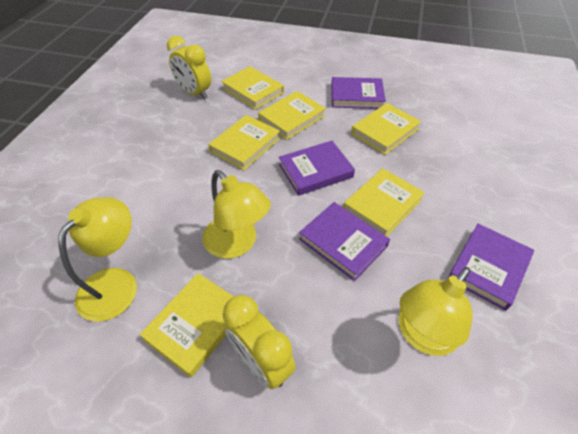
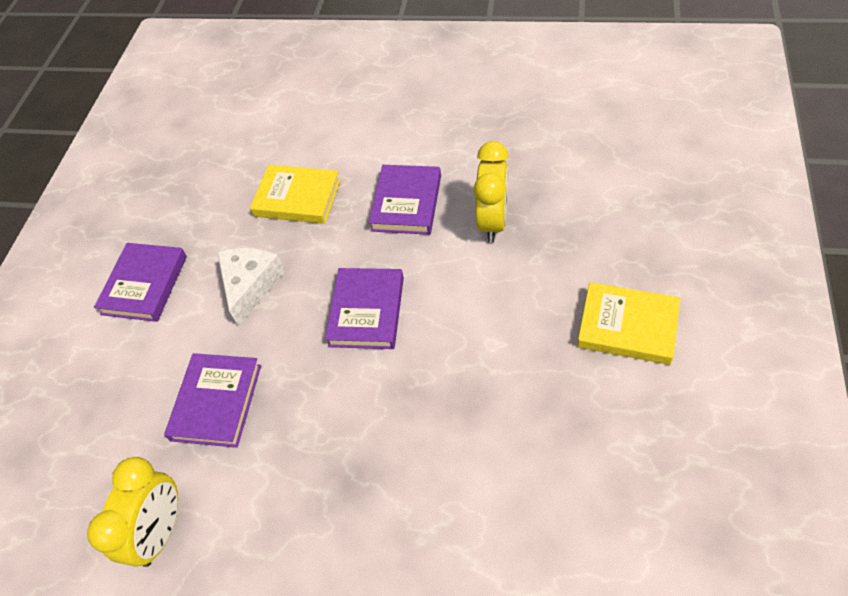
white cheese: 0 -> 1
yellow book: 6 -> 2
yellow lamp: 3 -> 0

